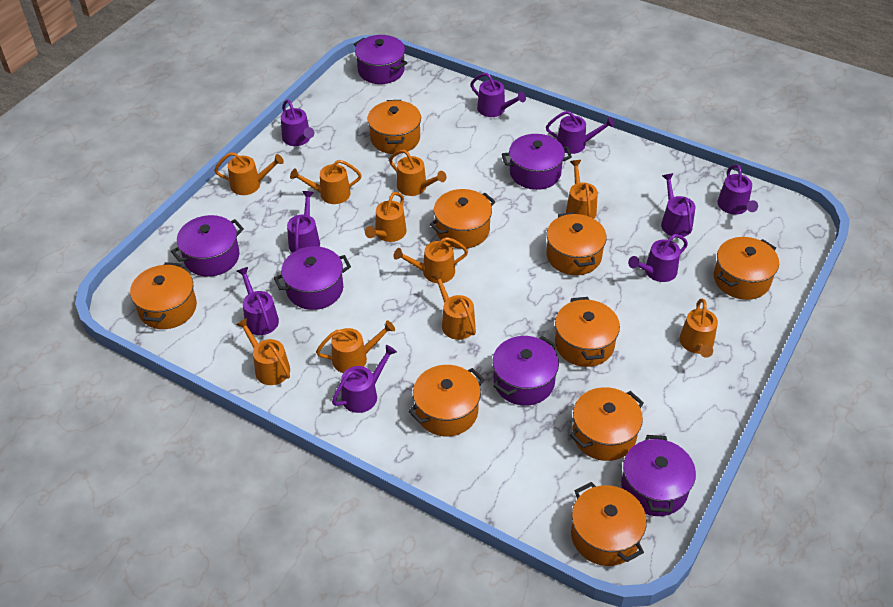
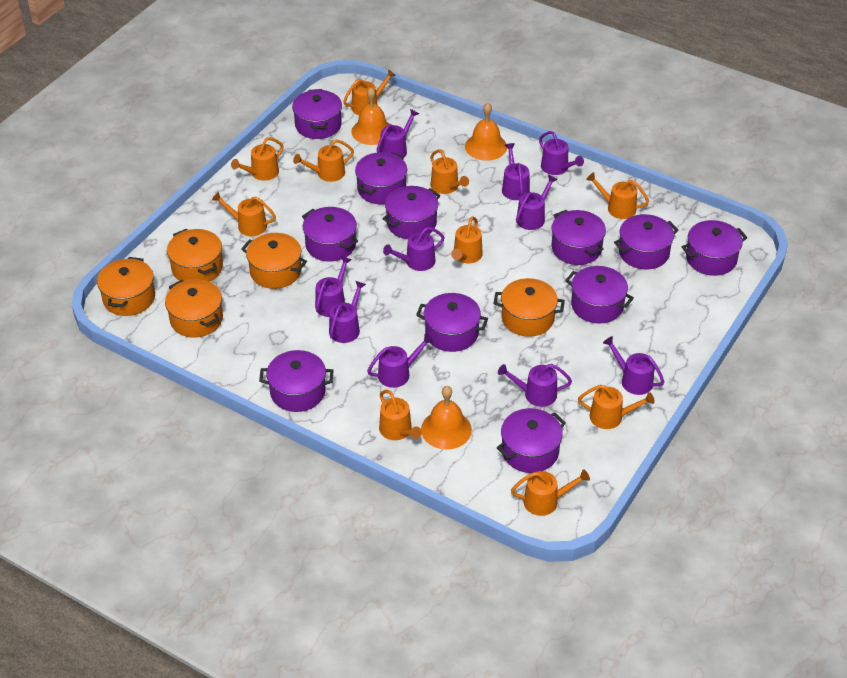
orange bell: 0 -> 3
orange pot: 9 -> 5
purple pot: 6 -> 11
purple watering can: 9 -> 10

